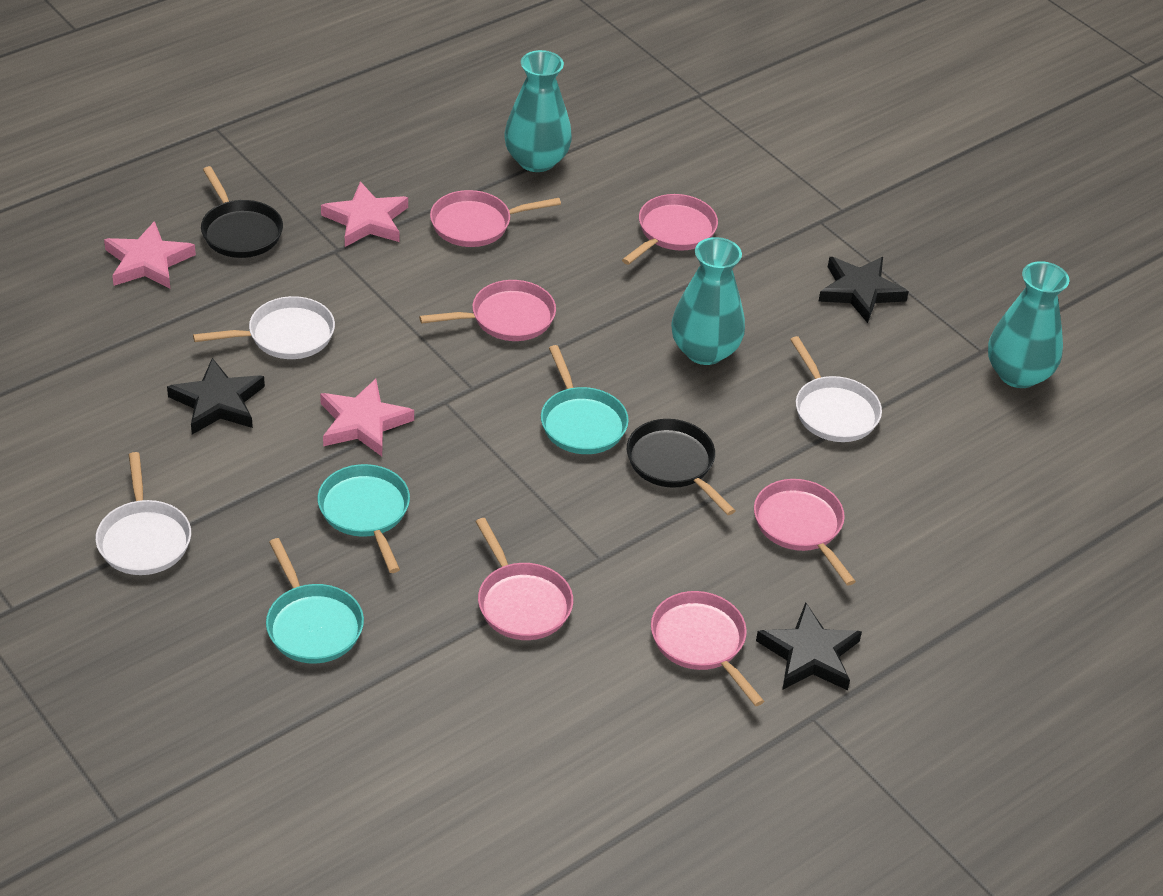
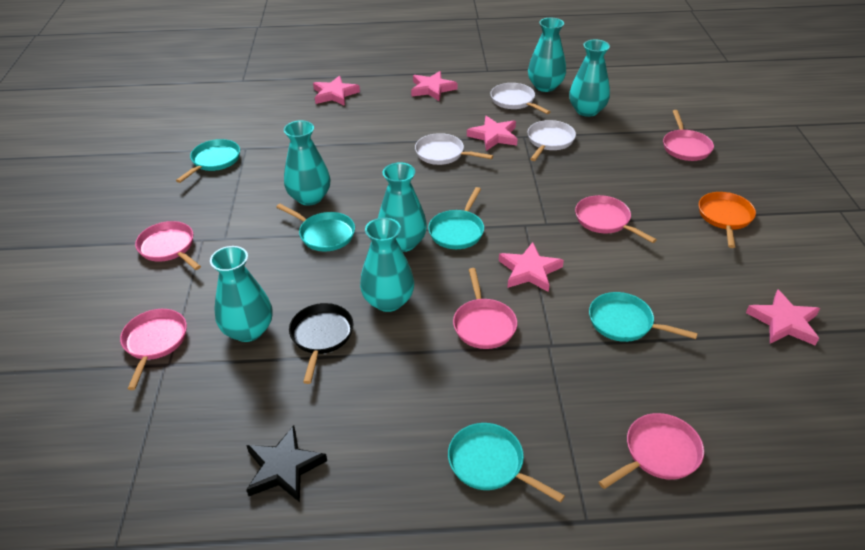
black pan: 2 -> 1
black star: 3 -> 1
orange pan: 0 -> 1
pink star: 3 -> 5
turquoise pan: 3 -> 5
turquoise vase: 3 -> 6

